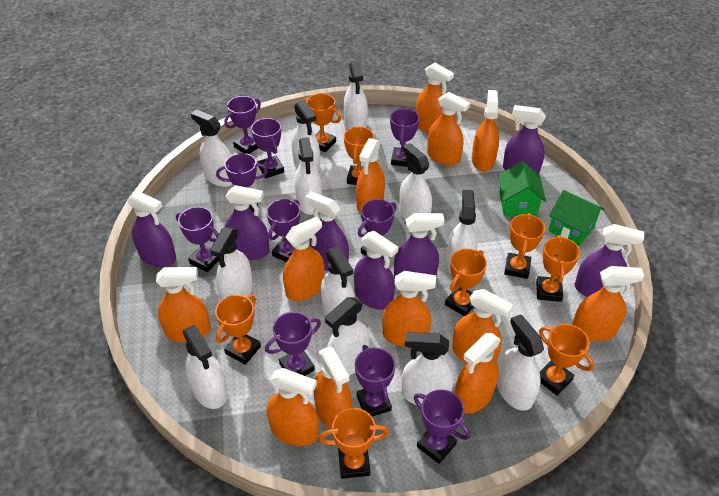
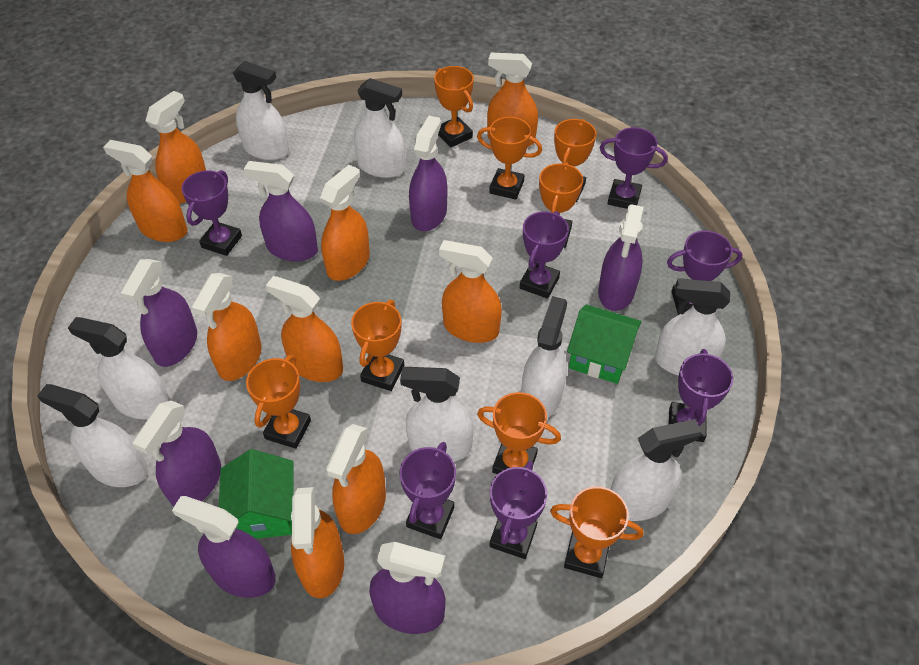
orange spray bottle: 12 -> 9
purple trophy: 10 -> 7
white spray bottle: 12 -> 8

